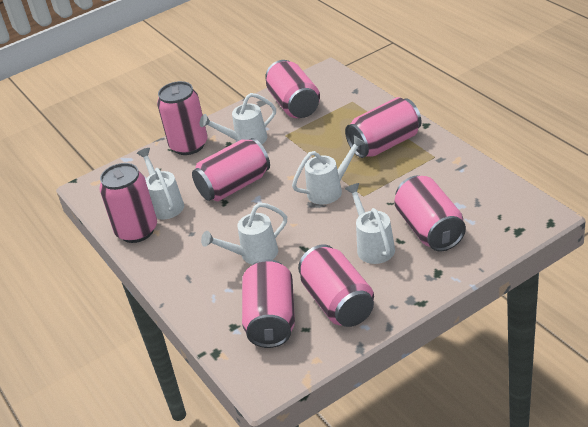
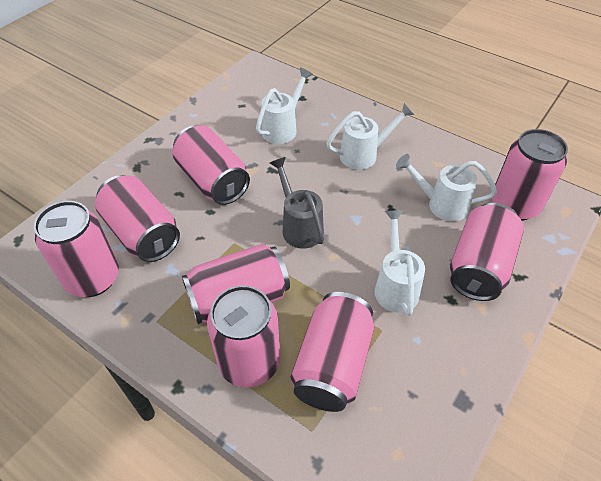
grey watering can: 0 -> 1
white watering can: 5 -> 4

